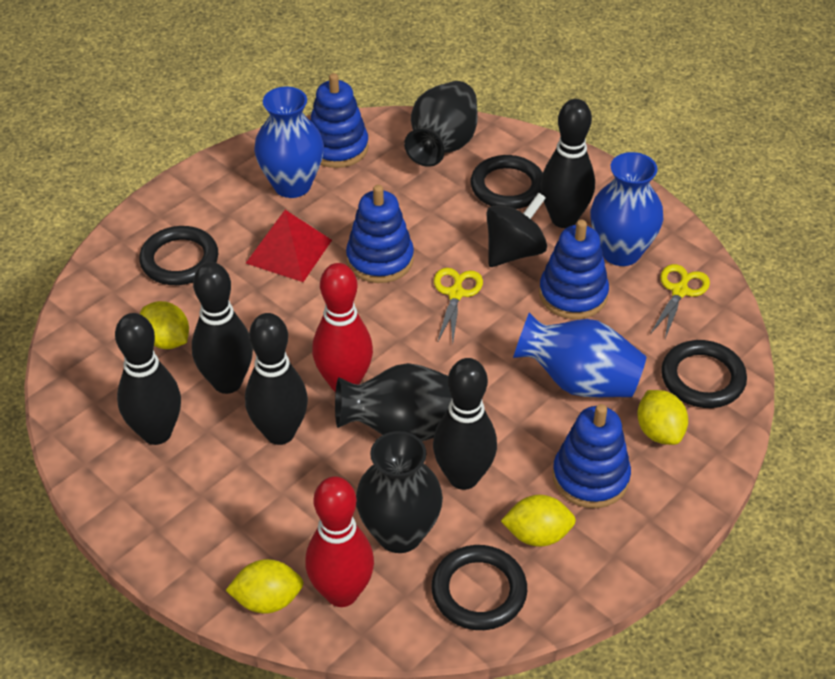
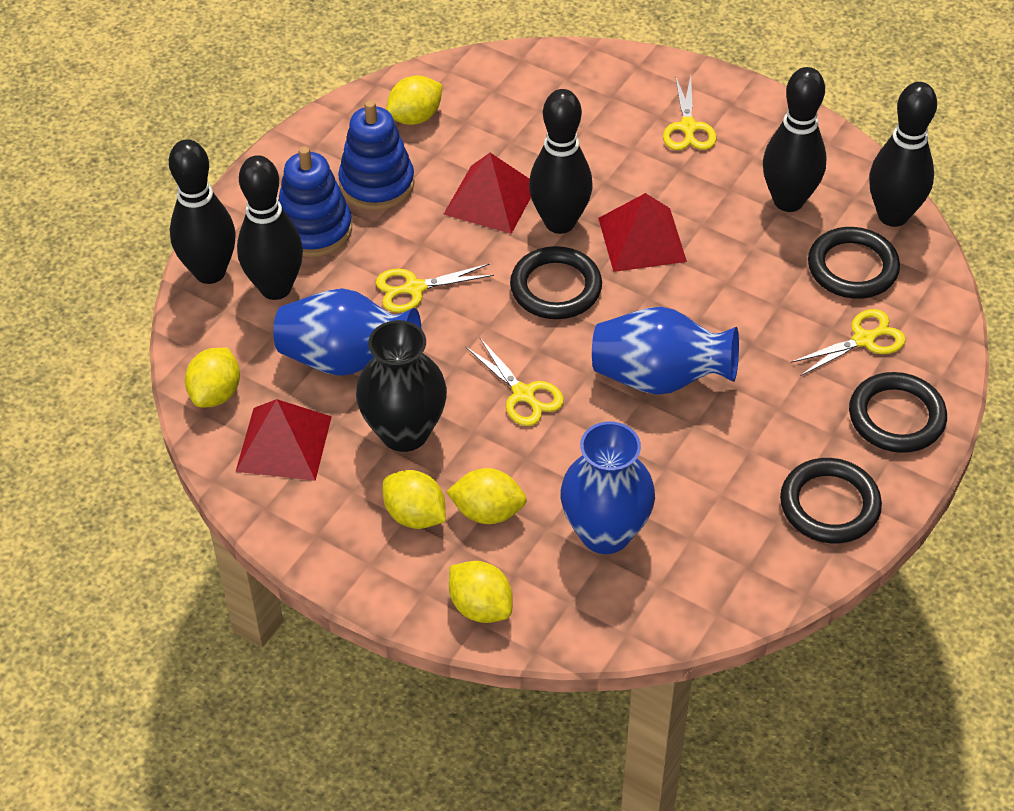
black spinning top: 1 -> 0
black vase: 3 -> 1
blue stacking toy: 4 -> 2
red bowling pin: 2 -> 0
red pyramid: 1 -> 3
yellow lemon: 4 -> 5
yellow scissors: 2 -> 4

